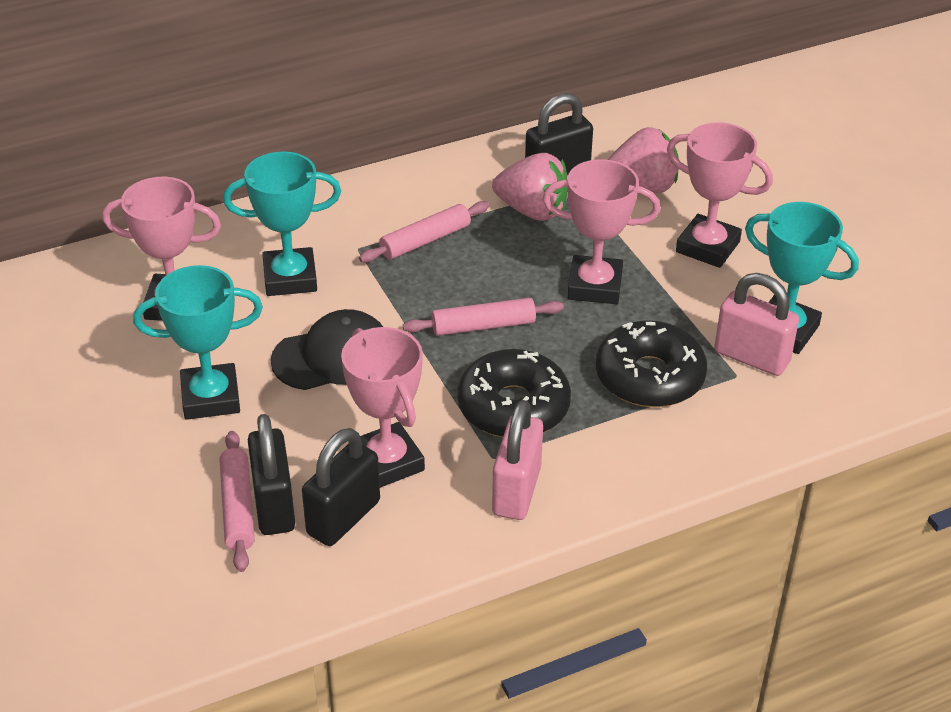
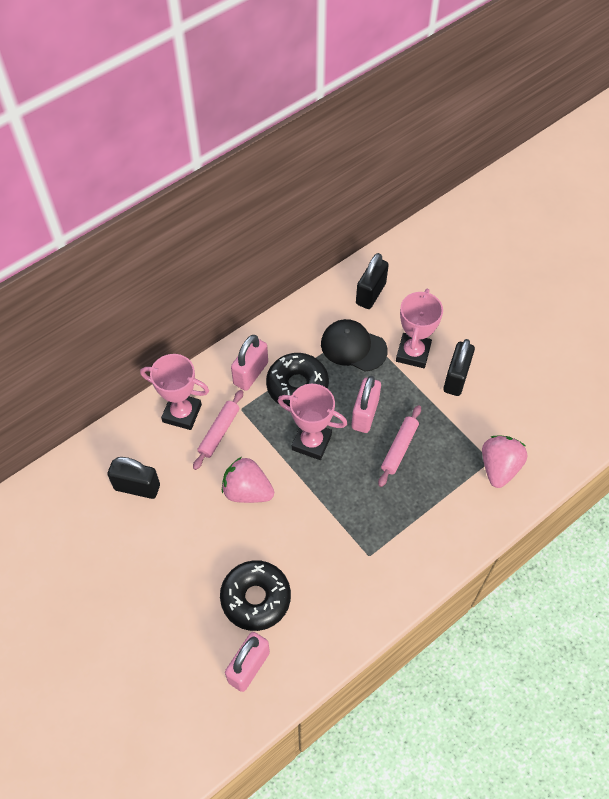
pink padlock: 2 -> 3
pink rolling pin: 3 -> 2
pink trophy: 4 -> 3
turquoise trophy: 3 -> 0

